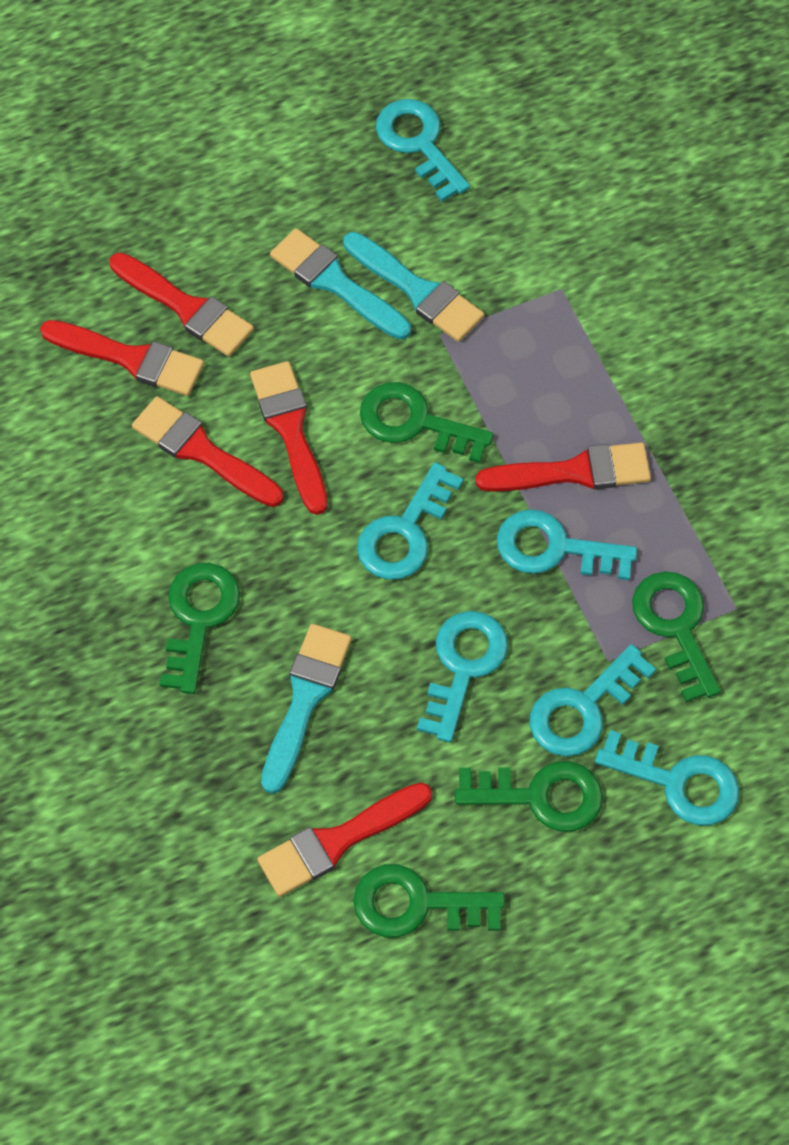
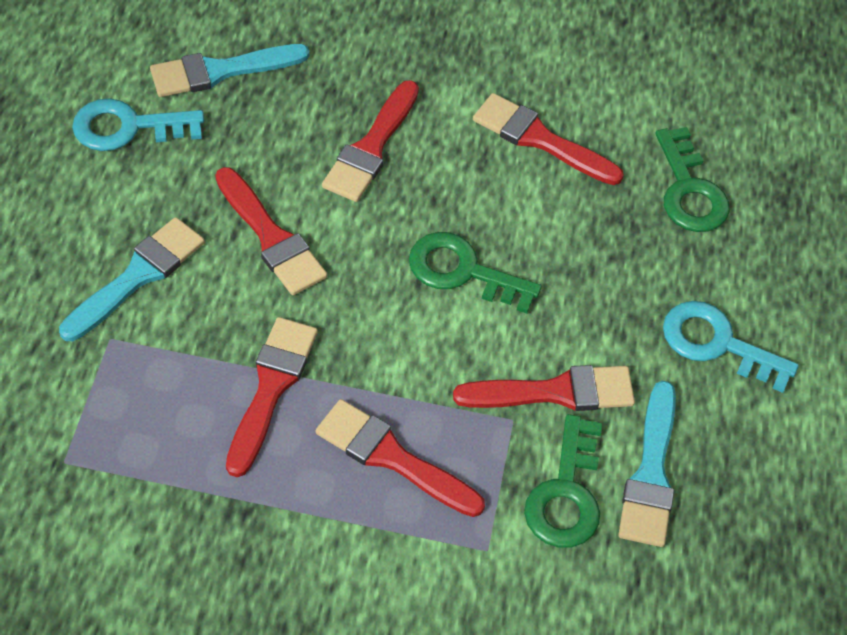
green key: 5 -> 3
turquoise key: 6 -> 2

